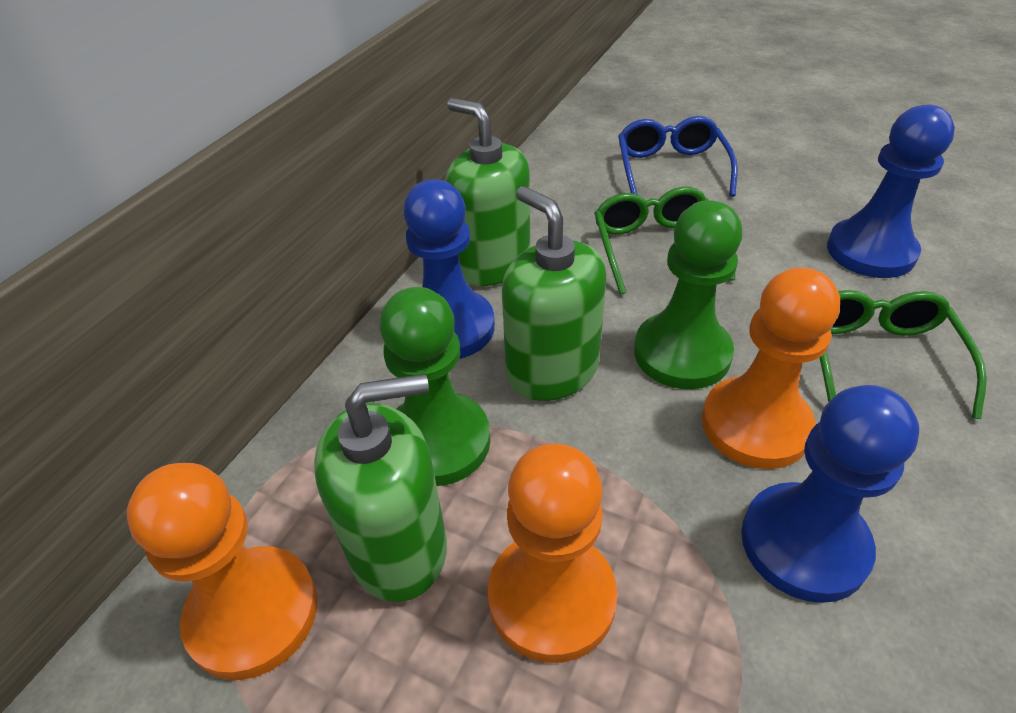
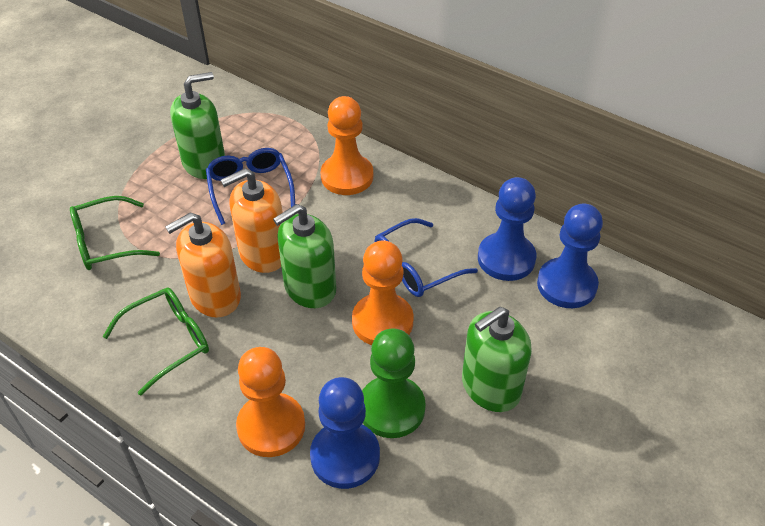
blue glasses: 1 -> 2
green pawn: 2 -> 1
orange soap dispenser: 0 -> 2

